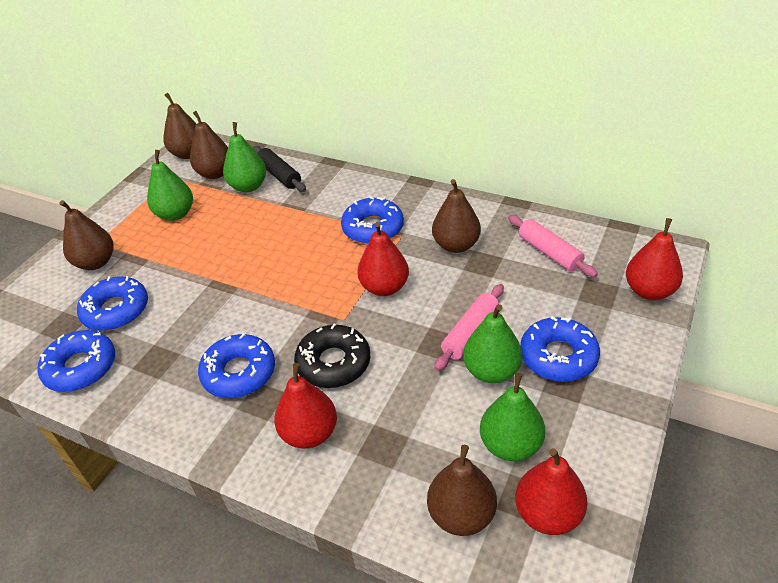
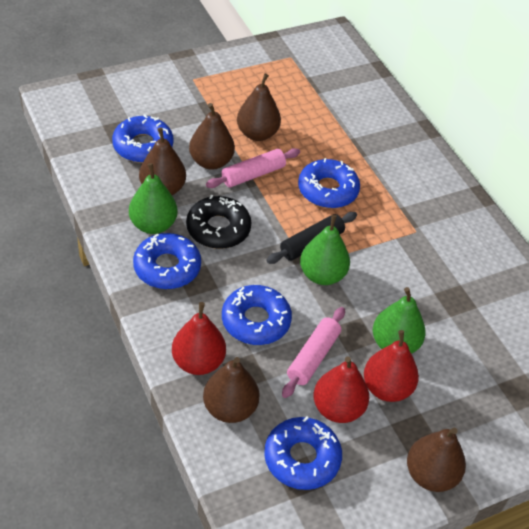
green pear: 4 -> 3
red pear: 4 -> 3

